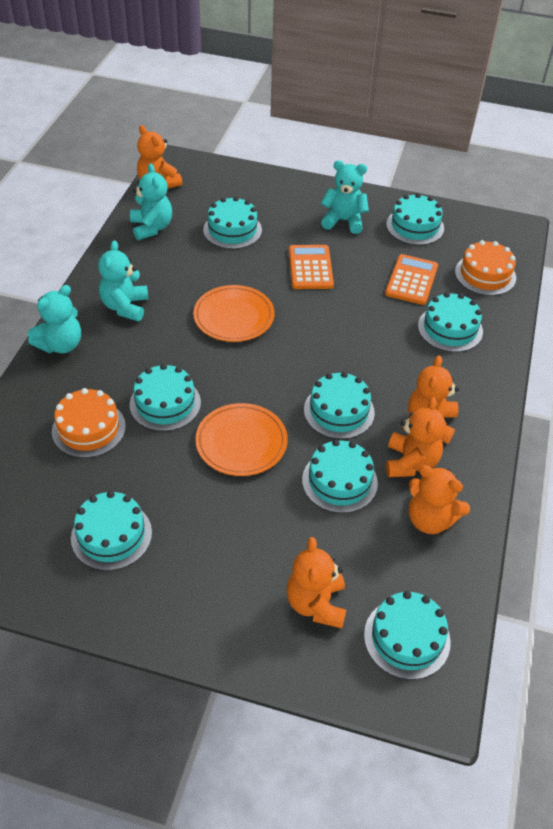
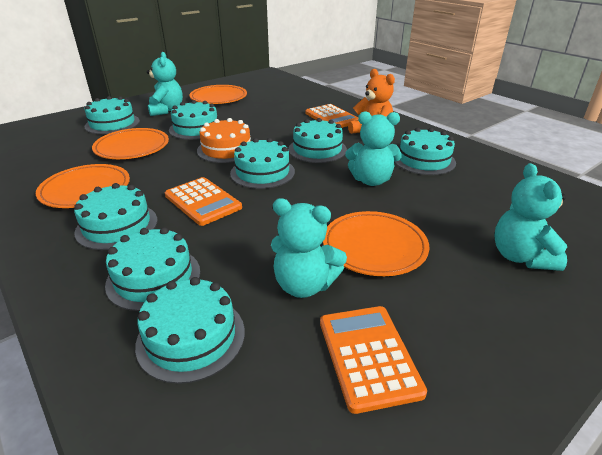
orange cake: 2 -> 1
orange calculator: 2 -> 3
orange plate: 2 -> 4
orange teddy bear: 5 -> 1

